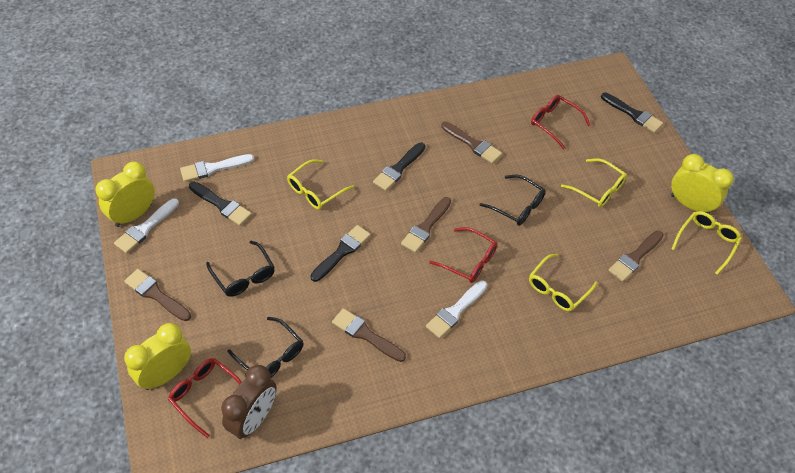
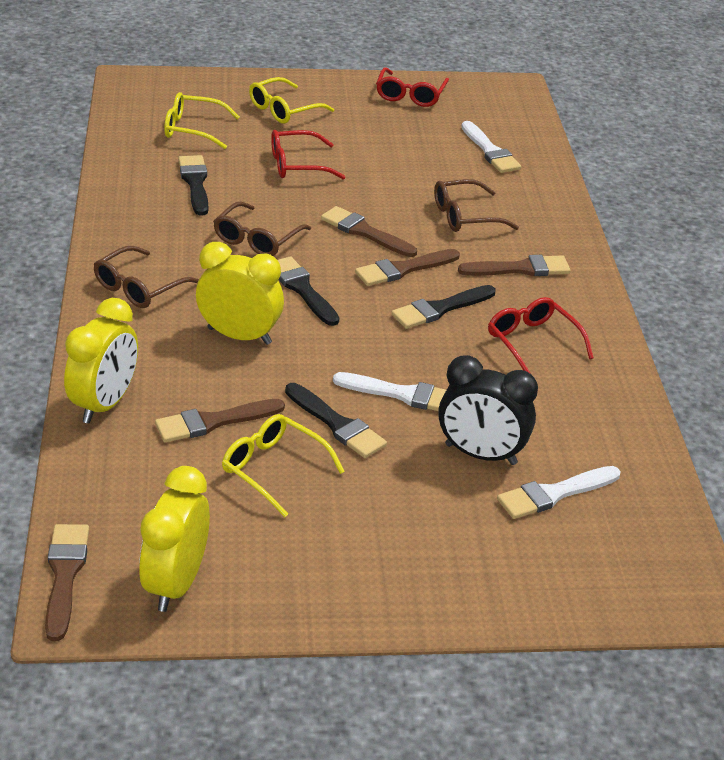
black clock: 0 -> 1
black glasses: 3 -> 0
brown clock: 1 -> 0
brown glasses: 0 -> 3
yellow glasses: 4 -> 3

